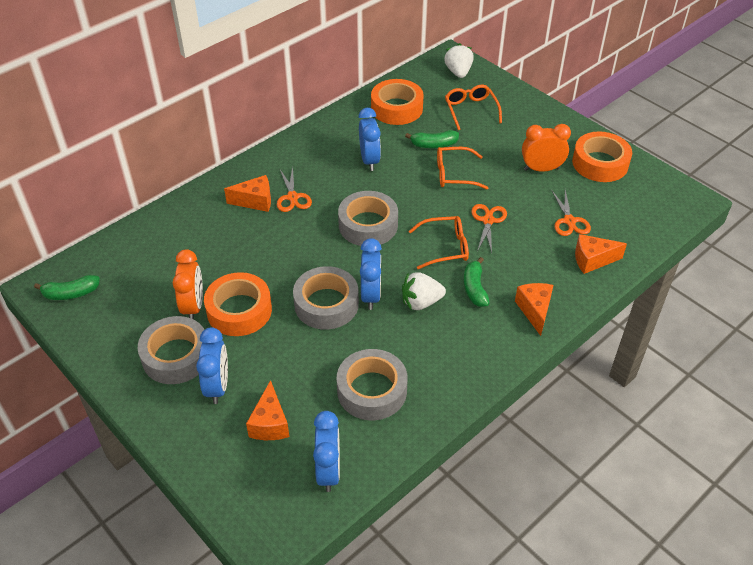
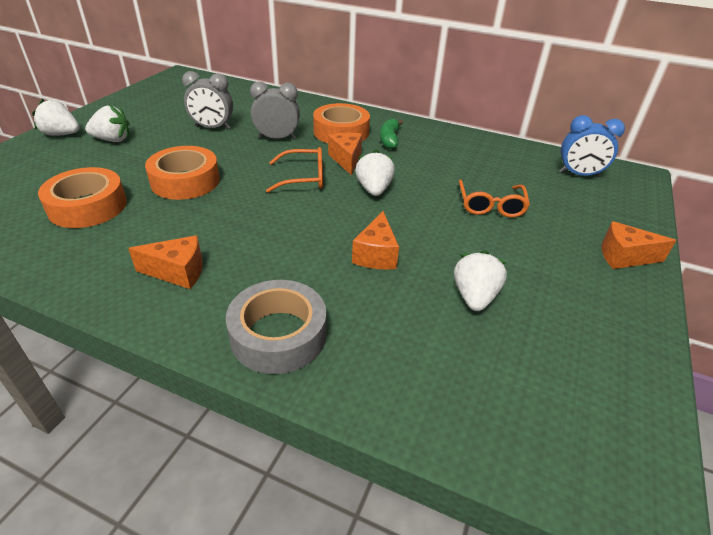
blue clock: 4 -> 1
green banana: 3 -> 1
grey clock: 0 -> 2
grey tape: 4 -> 1
orange clock: 2 -> 0
orange glasses: 3 -> 2
orange scissors: 3 -> 0
white strawberry: 2 -> 4

